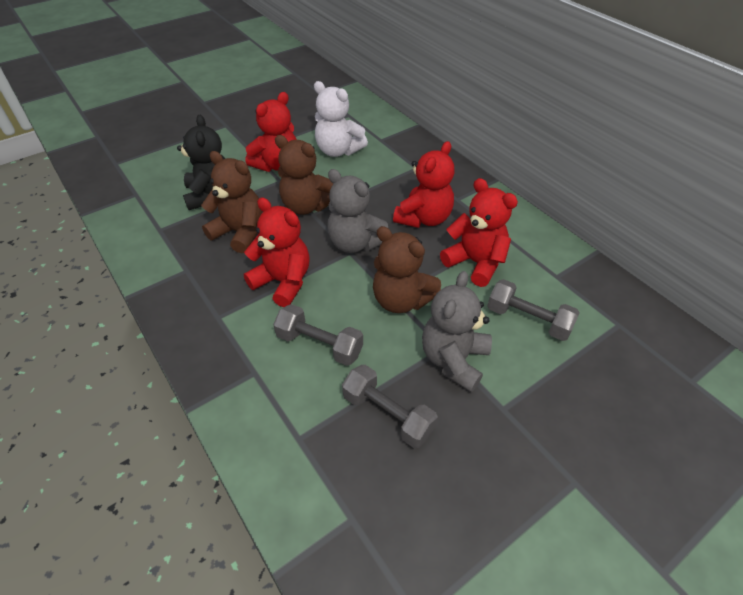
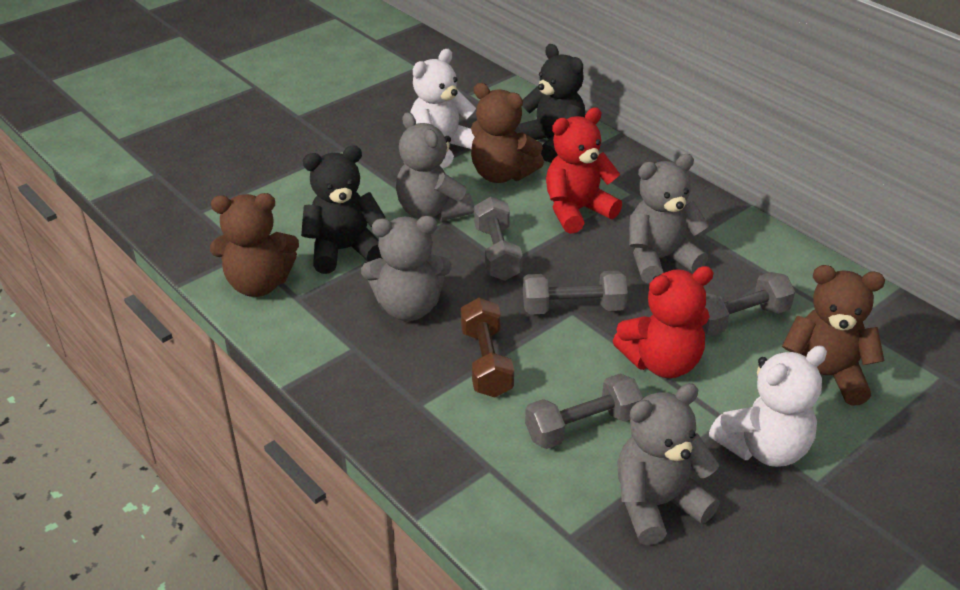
black teddy bear: 1 -> 2
brown dumbbell: 0 -> 1
grey dumbbell: 3 -> 4
grey teddy bear: 2 -> 4
red teddy bear: 4 -> 2
white teddy bear: 1 -> 2

